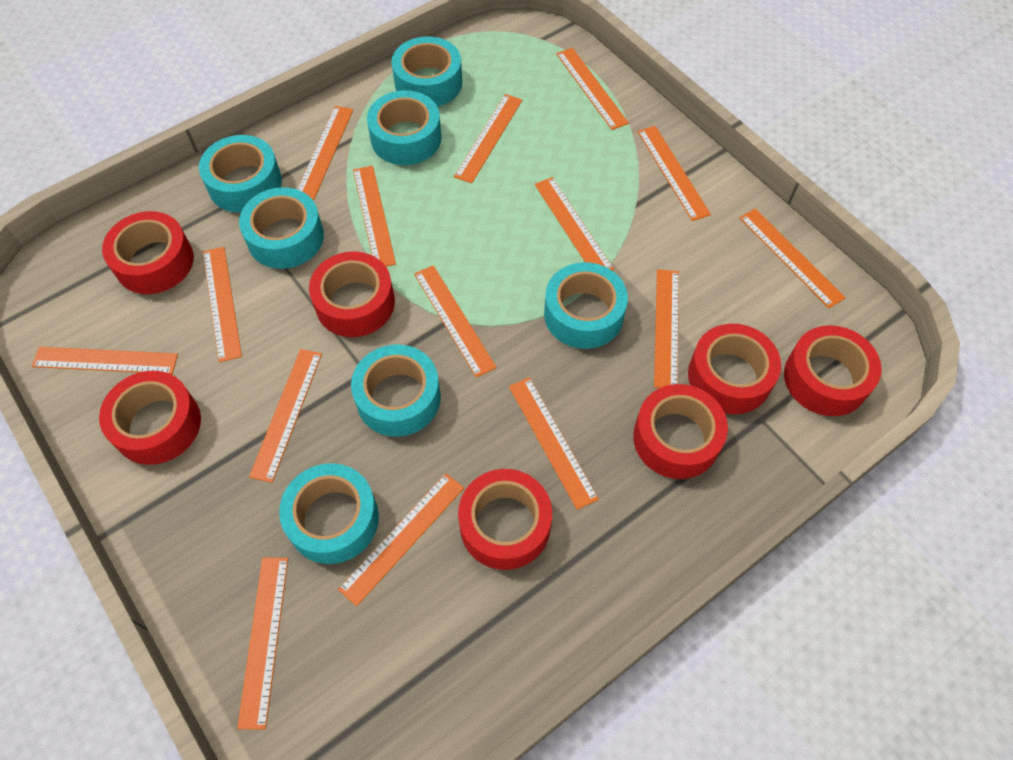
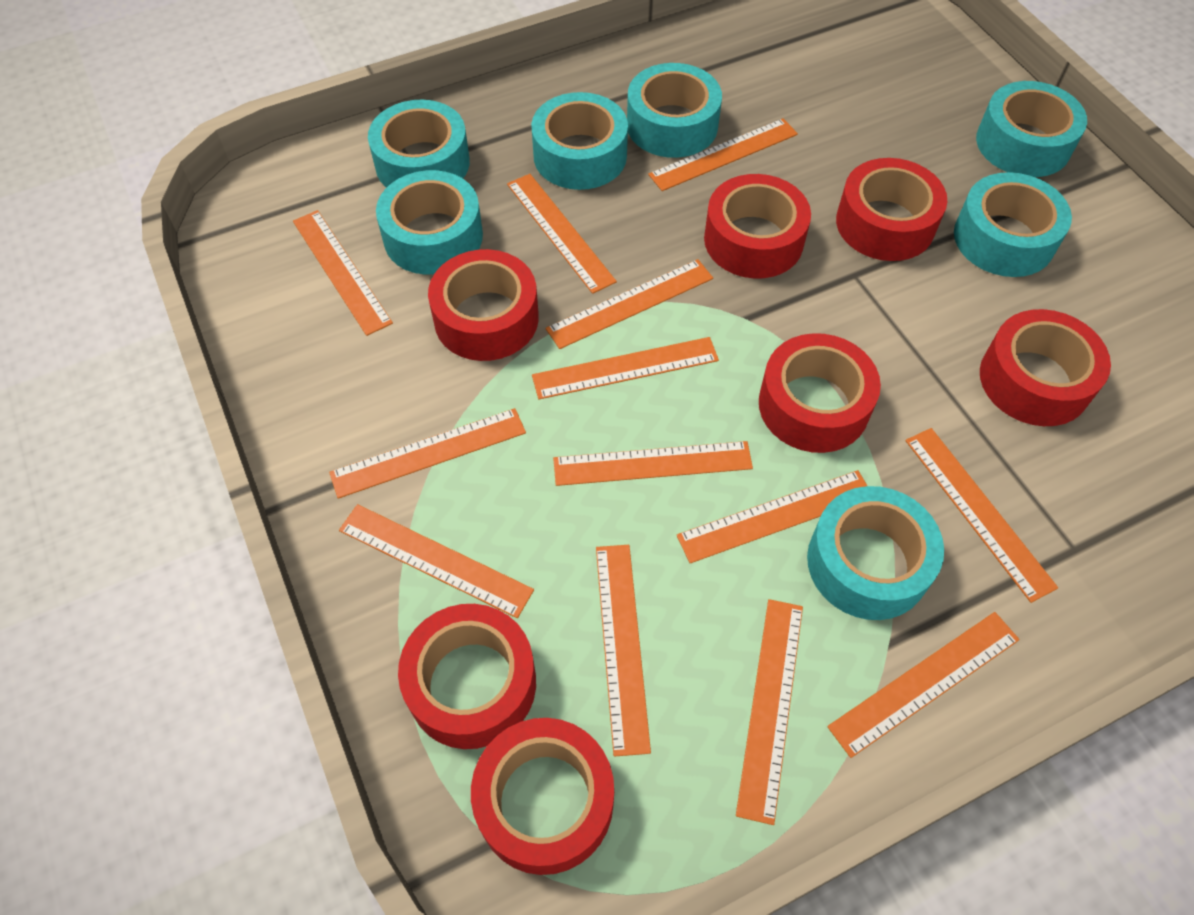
orange ruler: 15 -> 13

